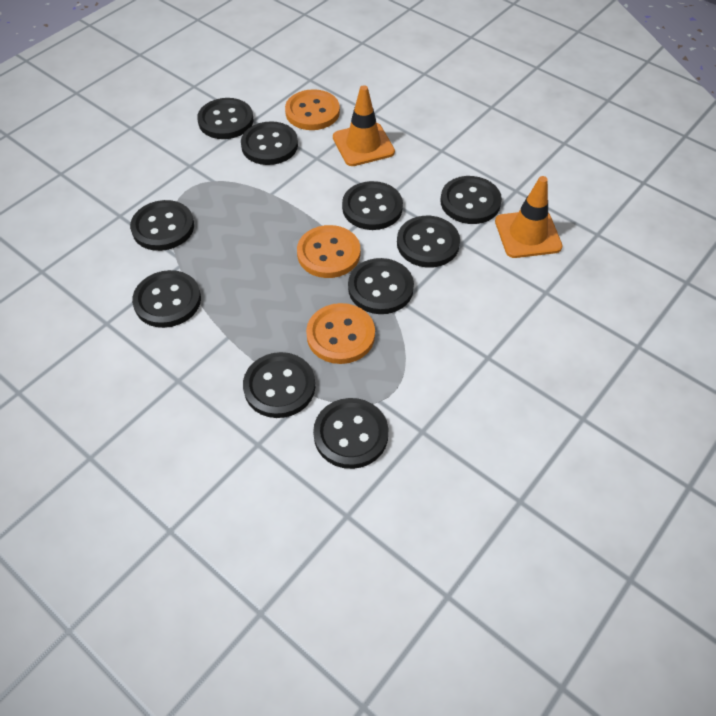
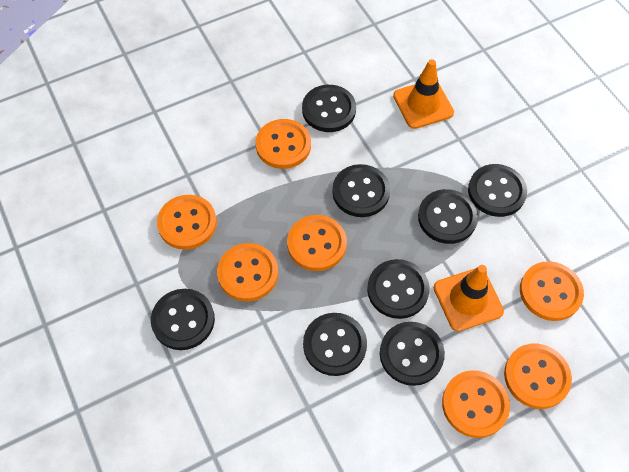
black button: 10 -> 8
orange button: 3 -> 7

